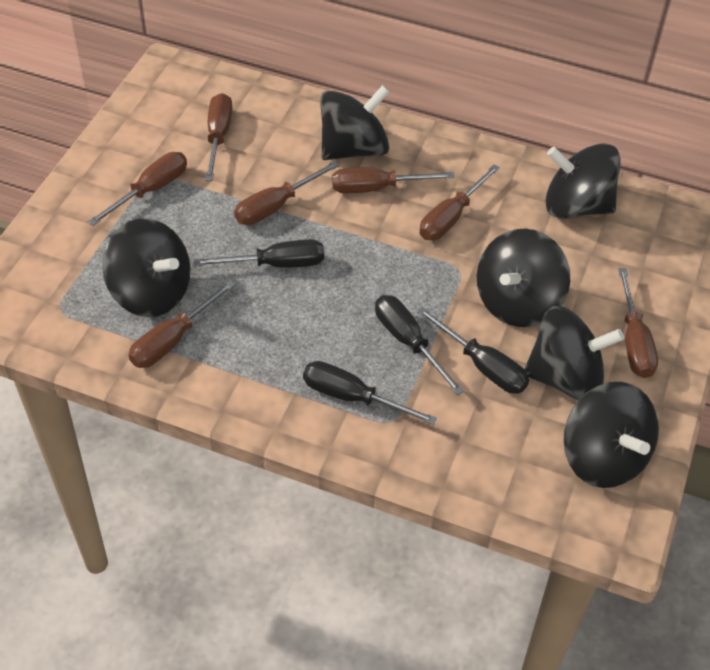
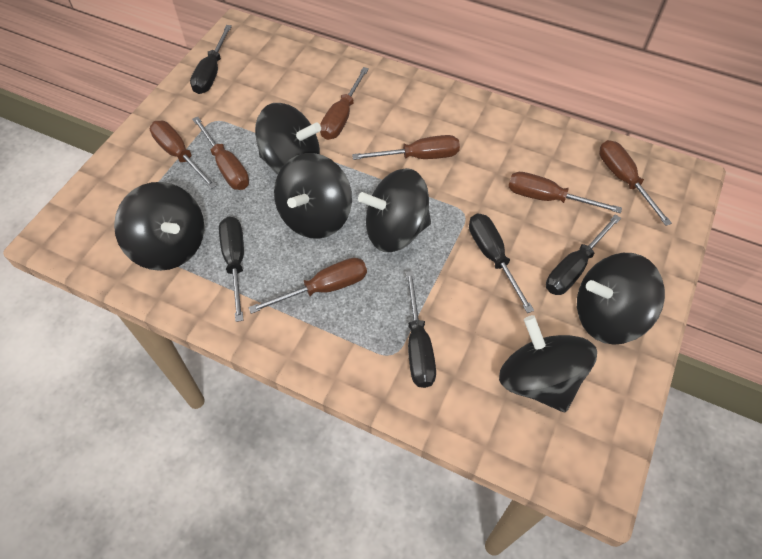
black screwdriver: 4 -> 5

